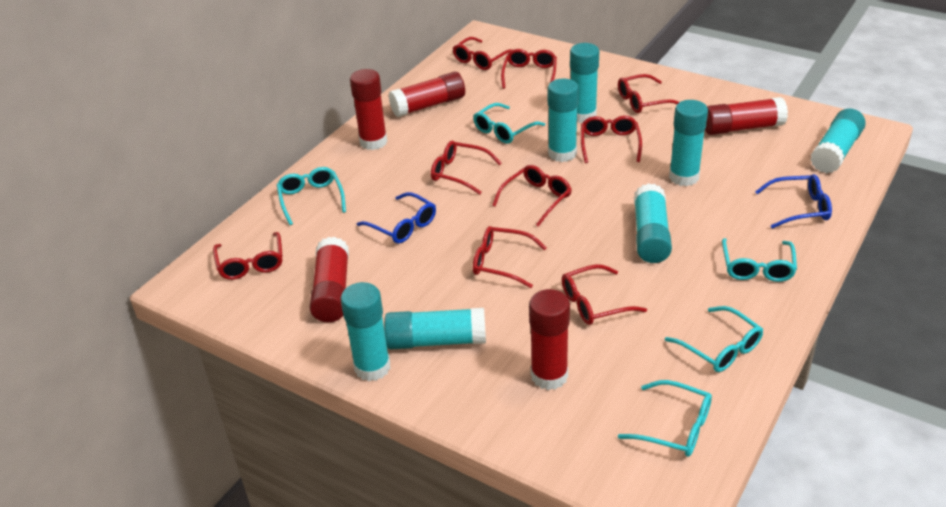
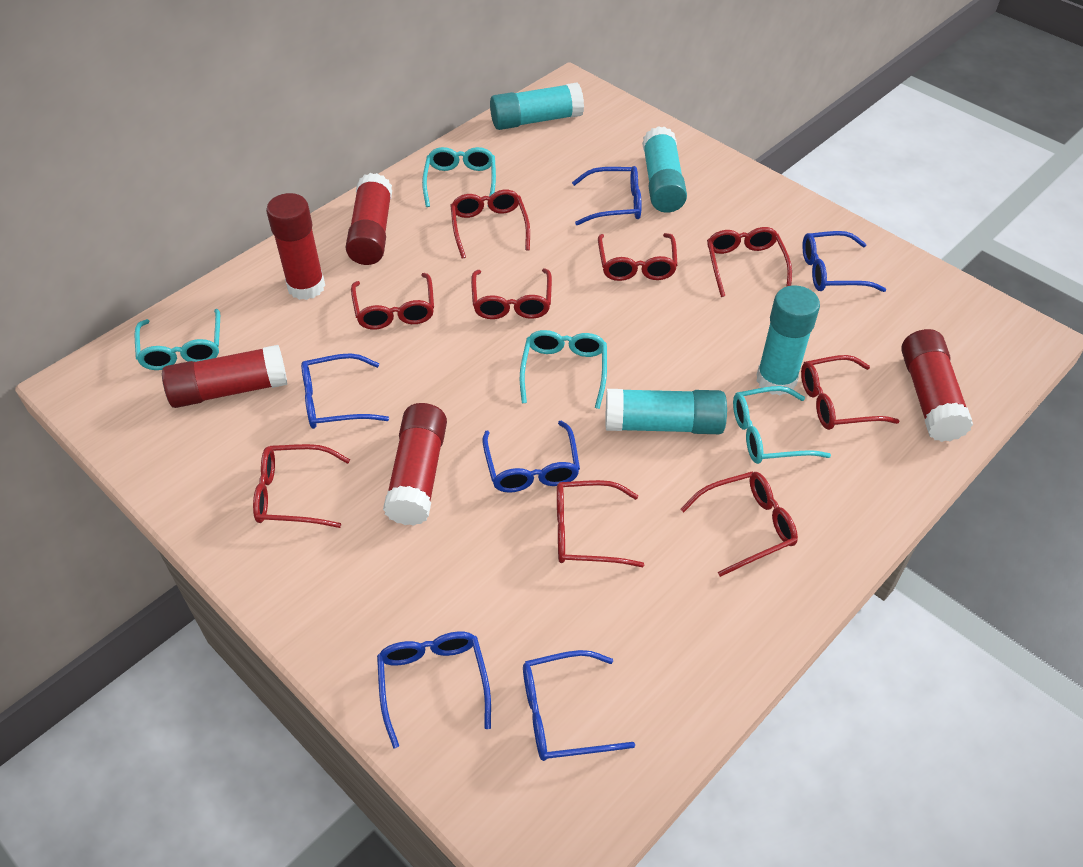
blue glasses: 2 -> 6
turquoise glasses: 5 -> 4
turquoise glue stick: 7 -> 4

